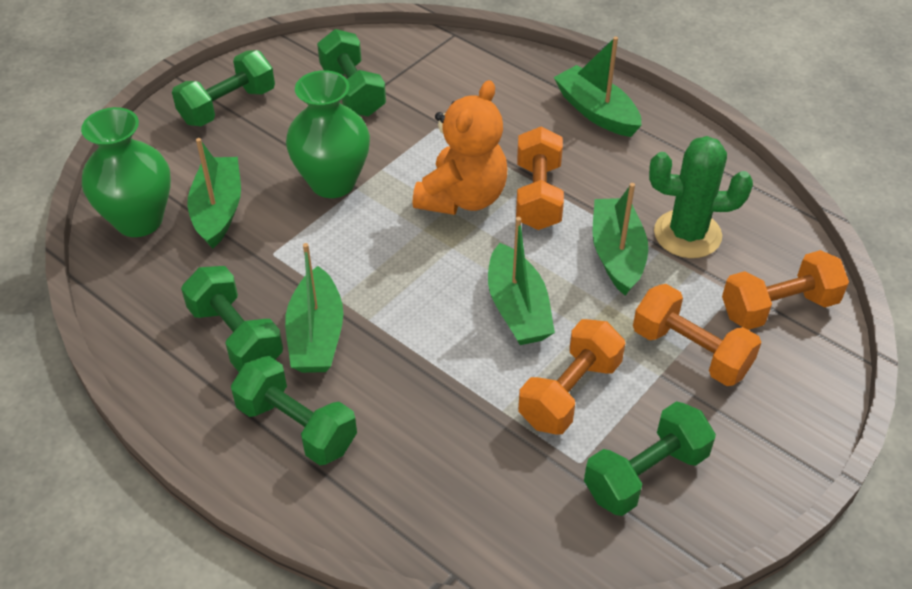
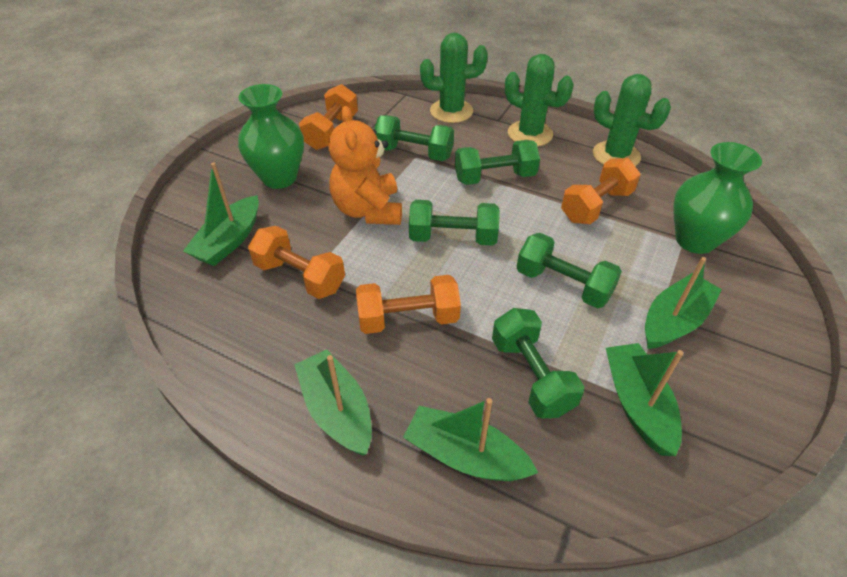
green cactus: 1 -> 3

